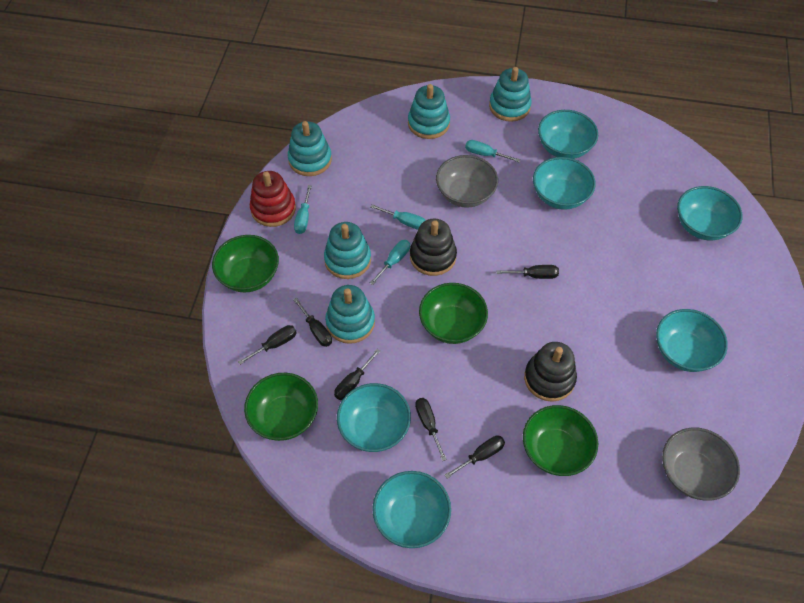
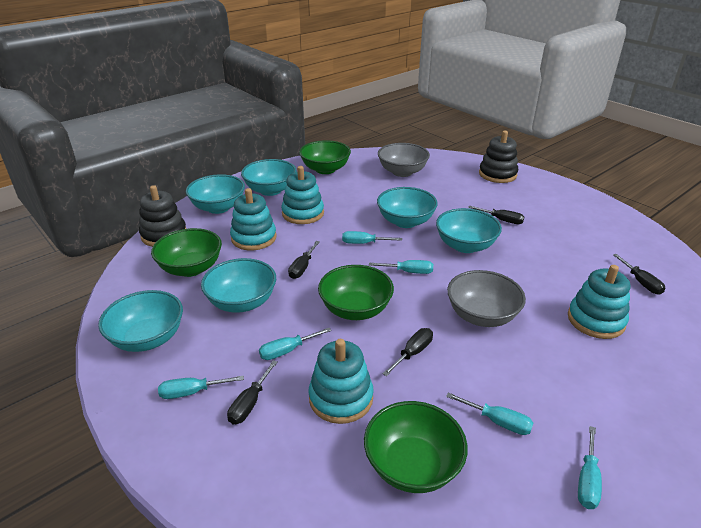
black screwdriver: 6 -> 5
red stacking toy: 1 -> 0
turquoise screwdriver: 4 -> 6
turquoise stacking toy: 5 -> 4

